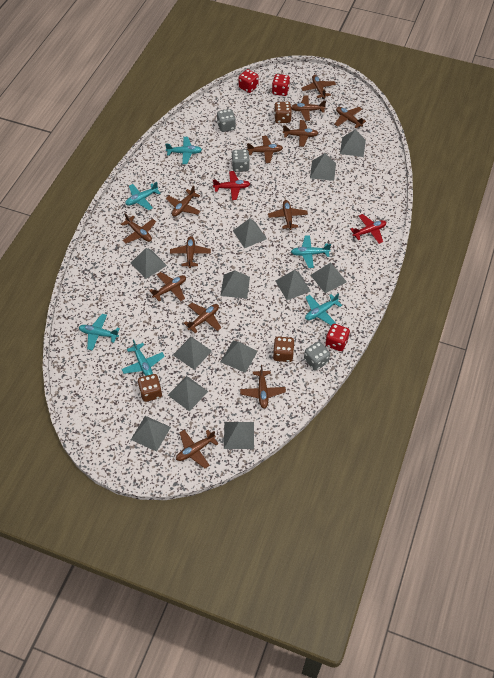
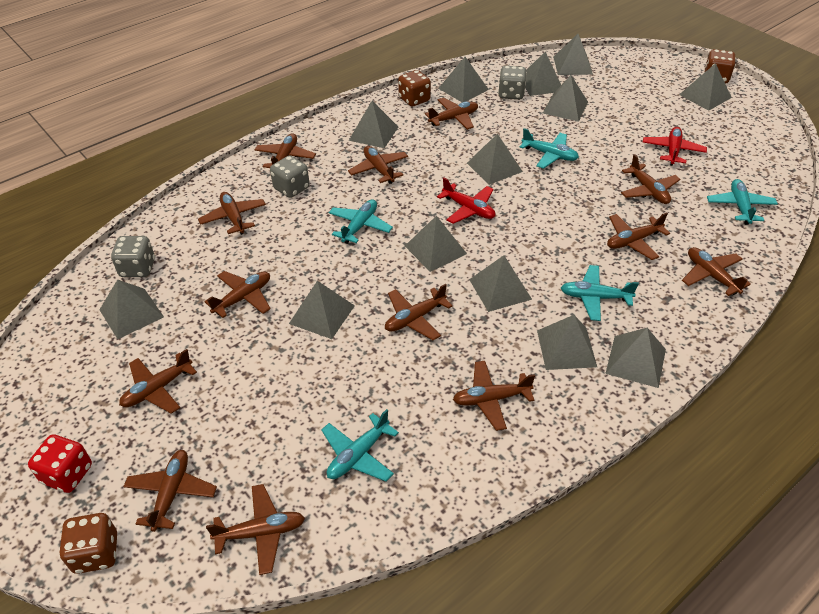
grey pyramid: 12 -> 13
red dice: 3 -> 1
turquoise plane: 6 -> 5

